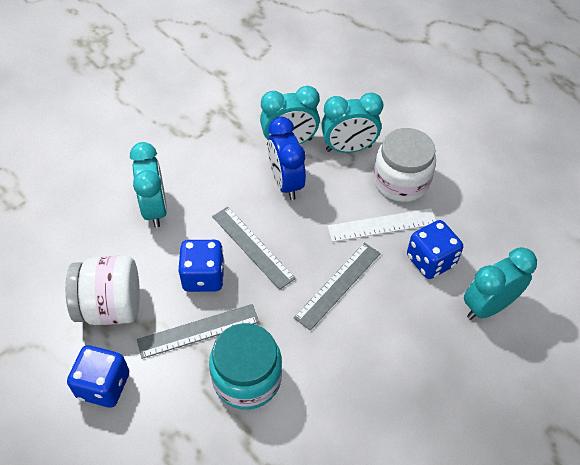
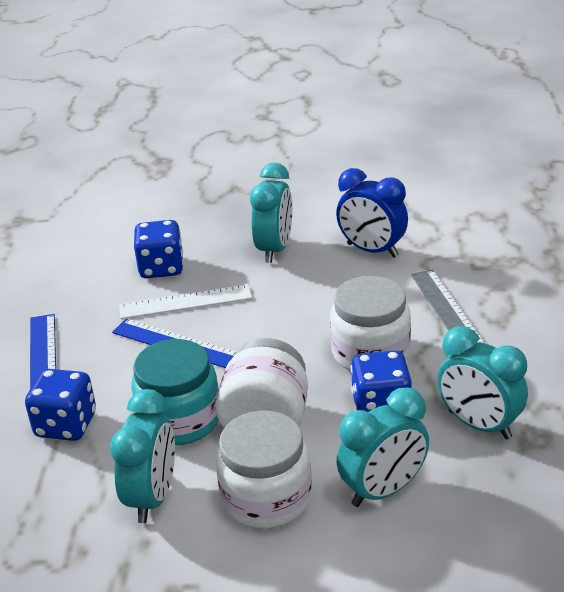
blue ruler: 0 -> 2
grey ruler: 3 -> 1
white jar: 2 -> 3

